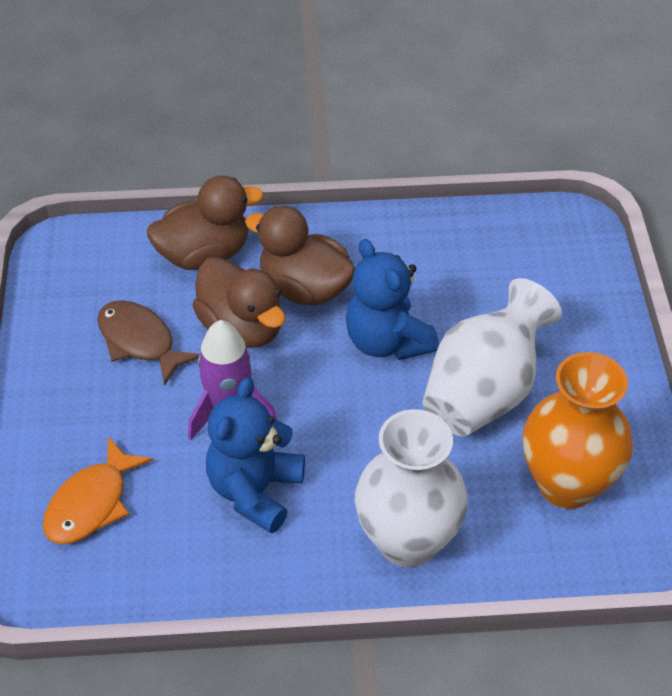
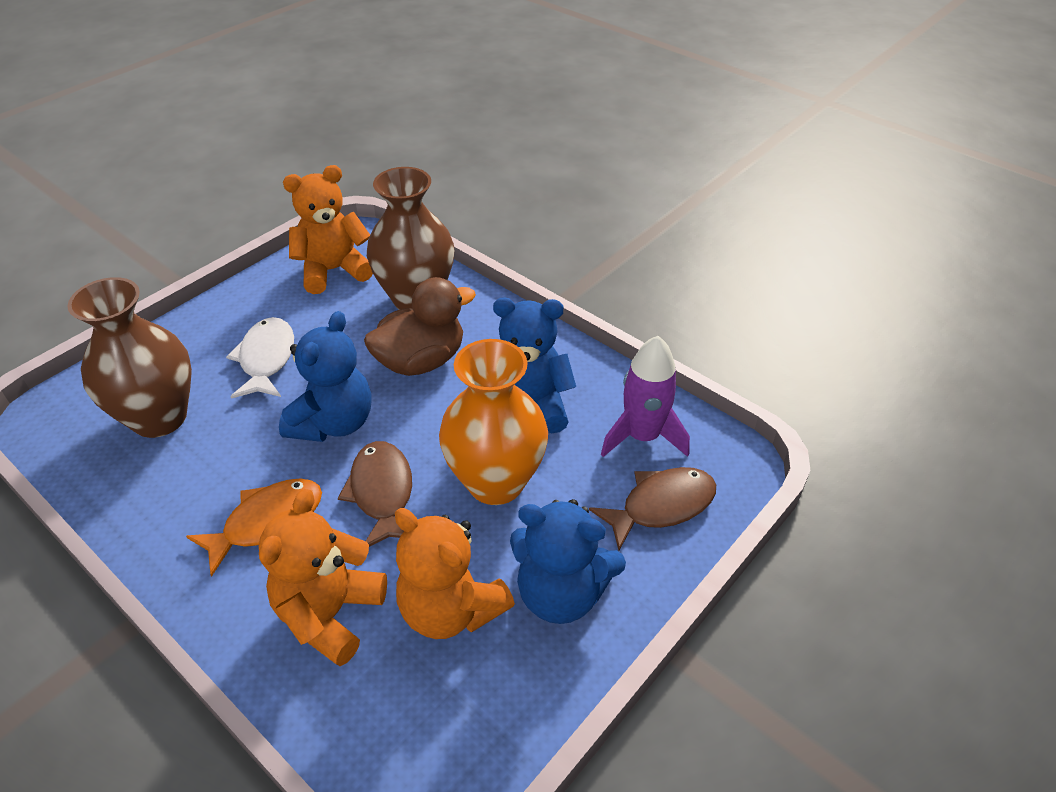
blue teddy bear: 2 -> 3
brown duck: 3 -> 1
brown fish: 1 -> 2
brown vase: 0 -> 2
orange teddy bear: 0 -> 3
white fish: 0 -> 1
white vase: 2 -> 0

